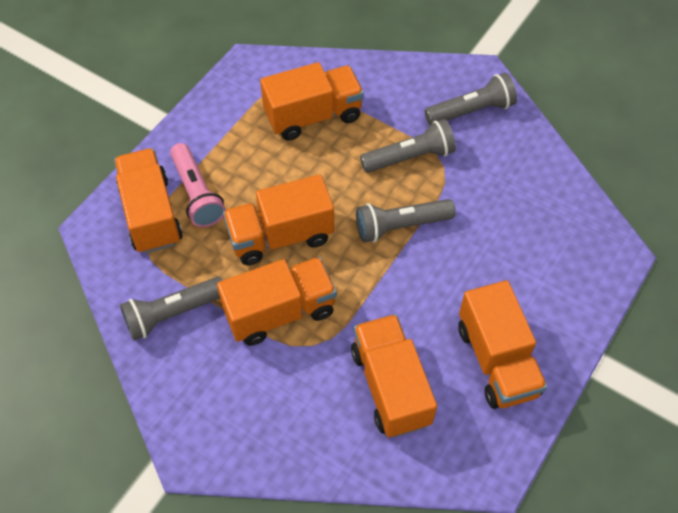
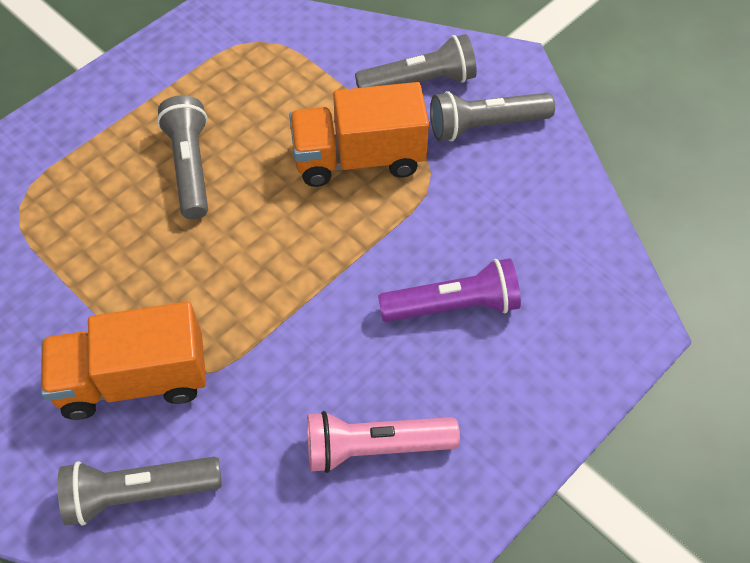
orange truck: 6 -> 2
purple flashlight: 0 -> 1

